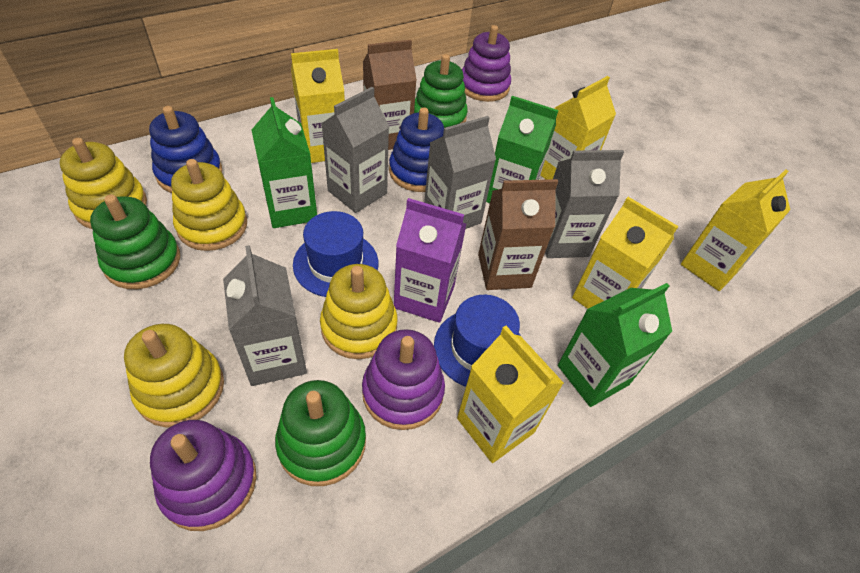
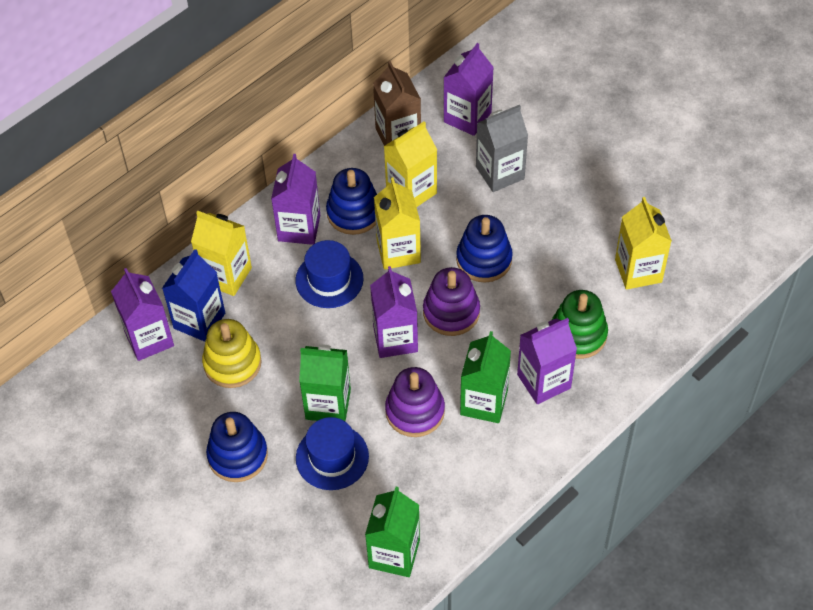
blue carton: 0 -> 1
blue stacking toy: 2 -> 3
brown carton: 2 -> 1
green stacking toy: 3 -> 1
grey carton: 4 -> 1
purple carton: 1 -> 5
purple stacking toy: 3 -> 2
yellow carton: 5 -> 4
yellow stacking toy: 4 -> 1

